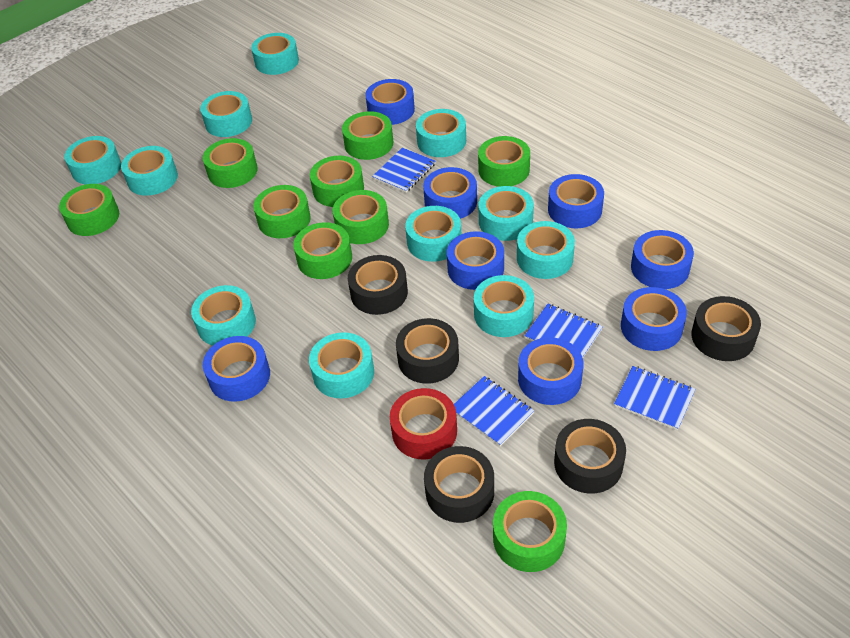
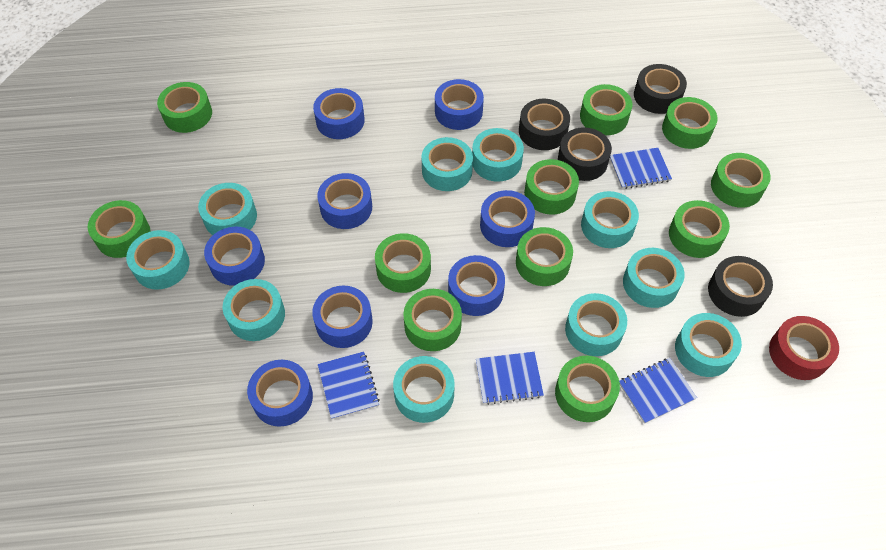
black tape: 5 -> 4
green tape: 9 -> 11
turquoise tape: 11 -> 10

